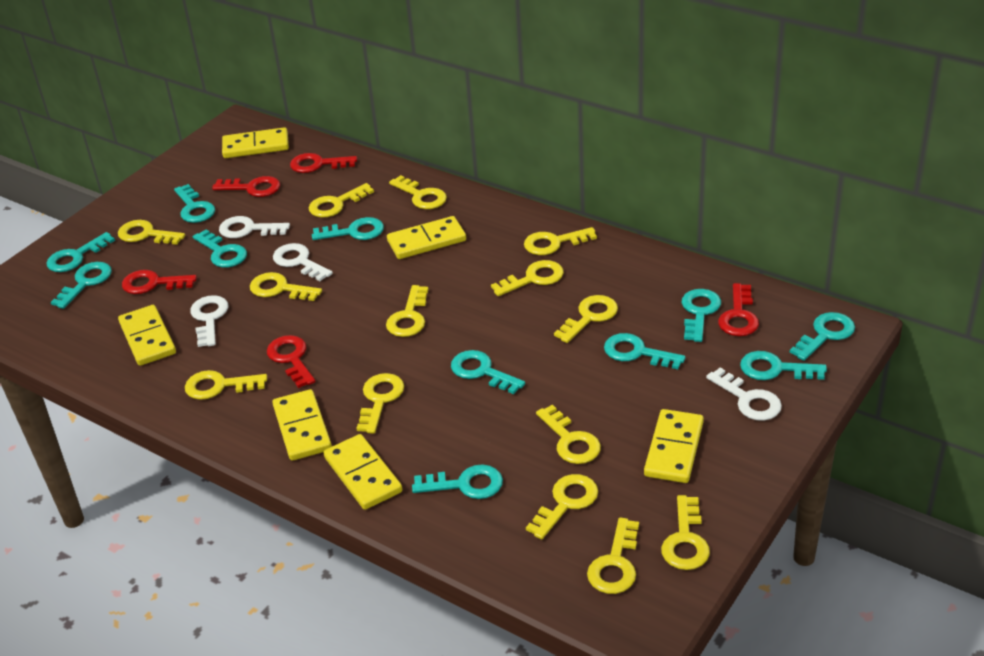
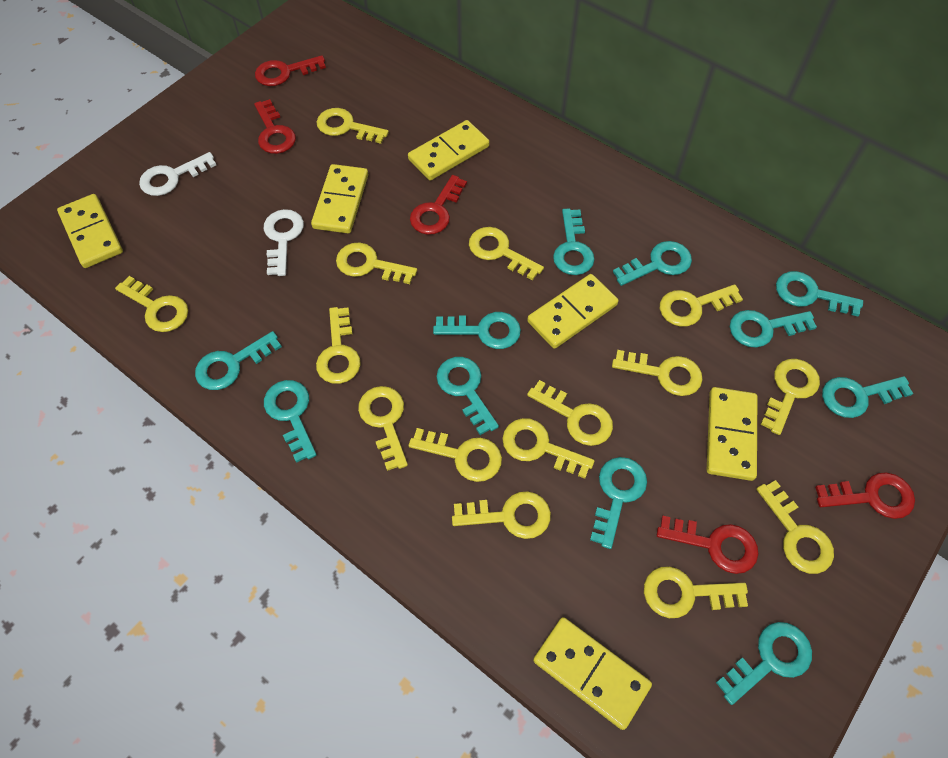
white key: 4 -> 2
yellow key: 14 -> 15

